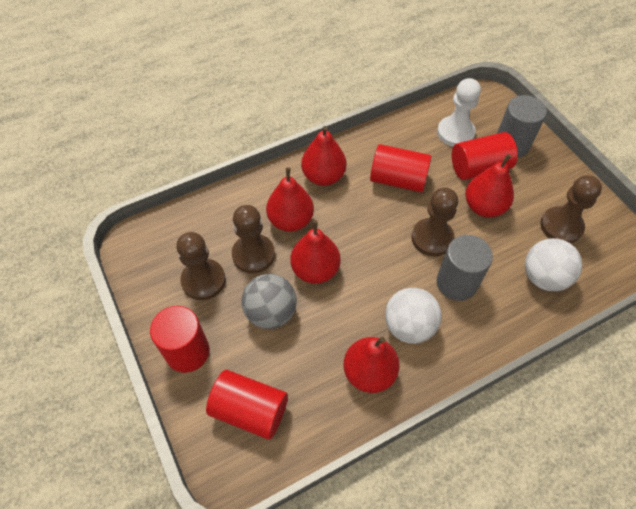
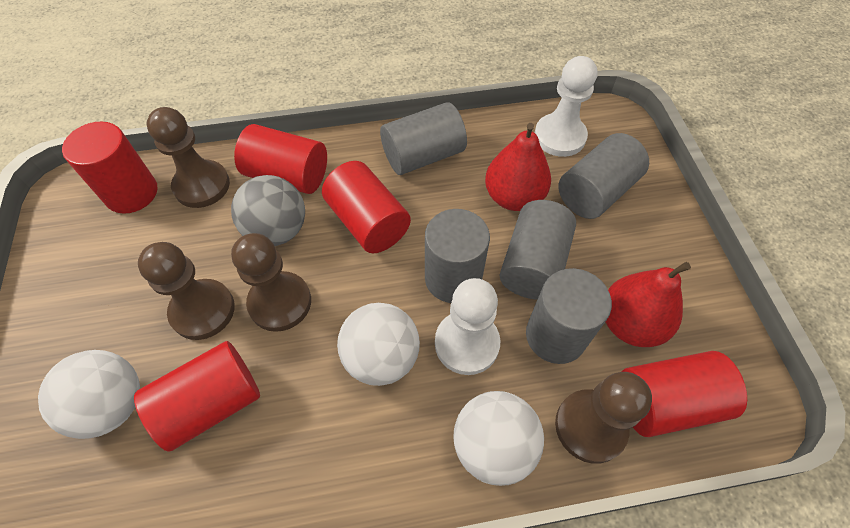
grey cylinder: 2 -> 5
red cylinder: 4 -> 5
red pear: 5 -> 2
white ball: 2 -> 3
white pawn: 1 -> 2

